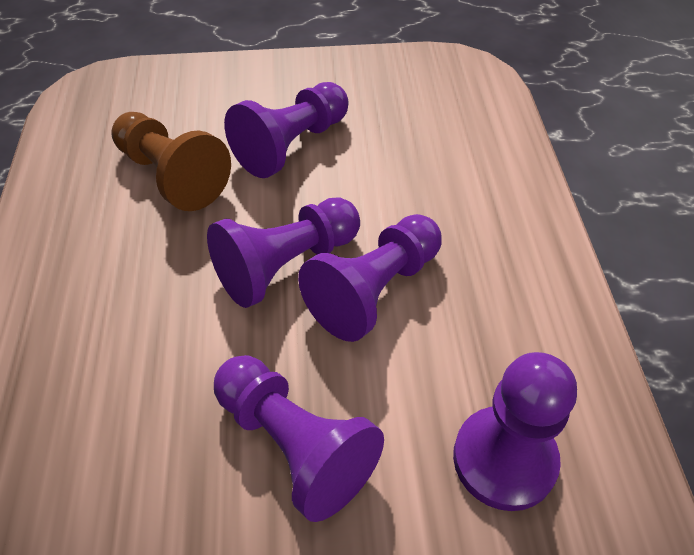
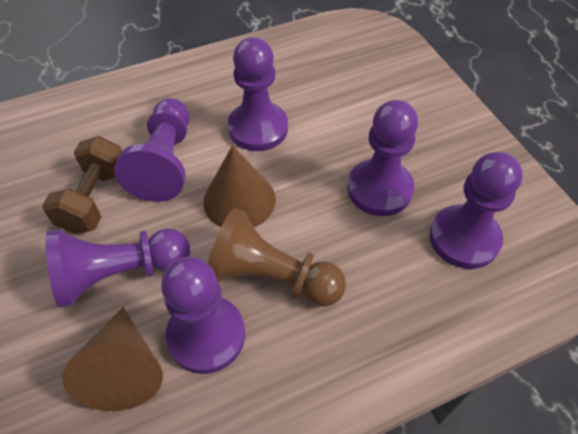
brown cone: 0 -> 2
brown dumbbell: 0 -> 1
purple pawn: 5 -> 6

